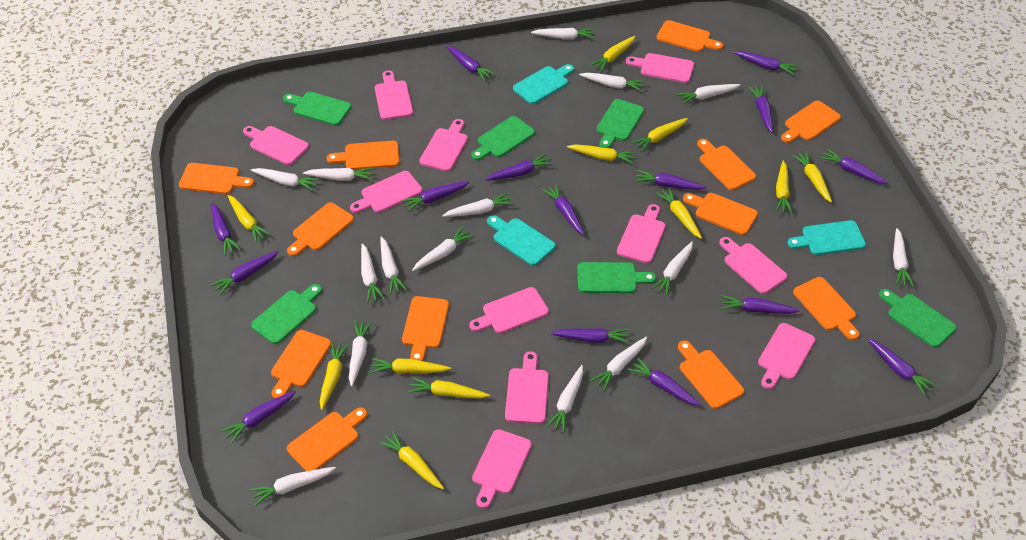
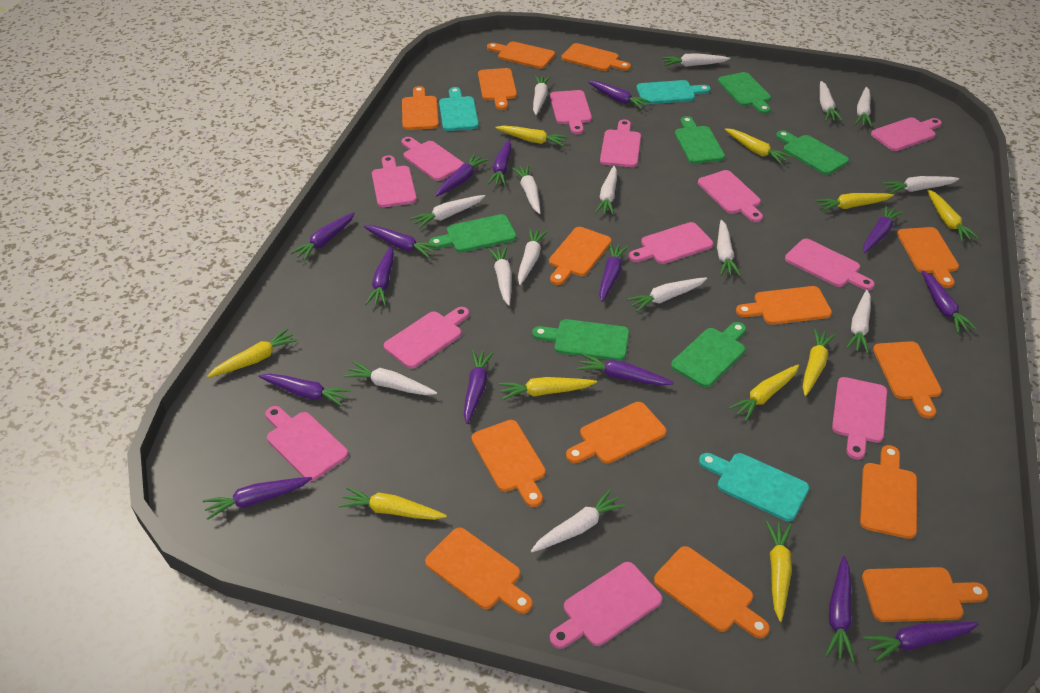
orange cutting board: 12 -> 14
pink cutting board: 11 -> 12
yellow carrot: 11 -> 10

